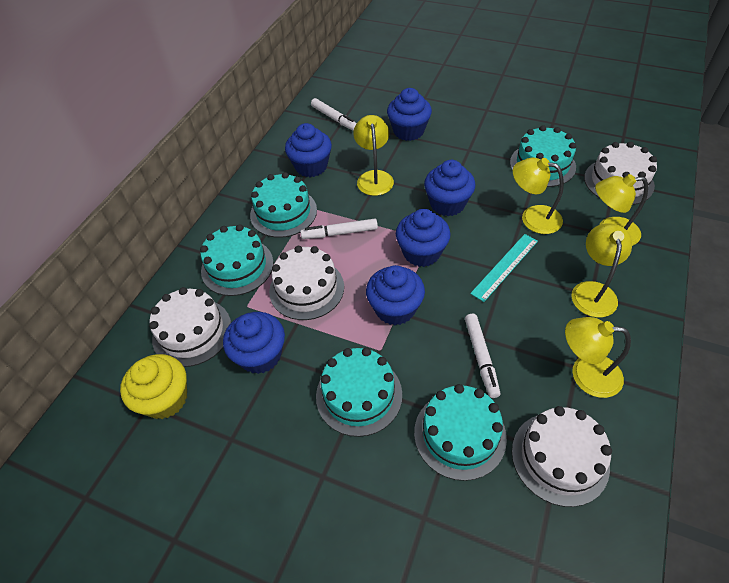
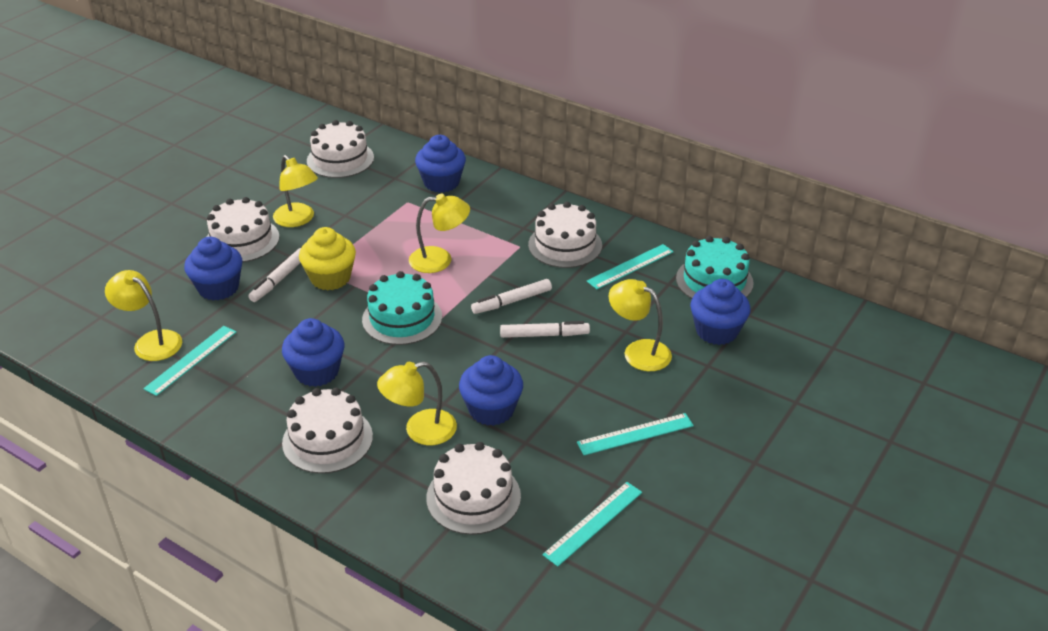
blue cupcake: 6 -> 5
turquoise cake: 5 -> 2
turquoise ruler: 1 -> 4
white cake: 4 -> 5

